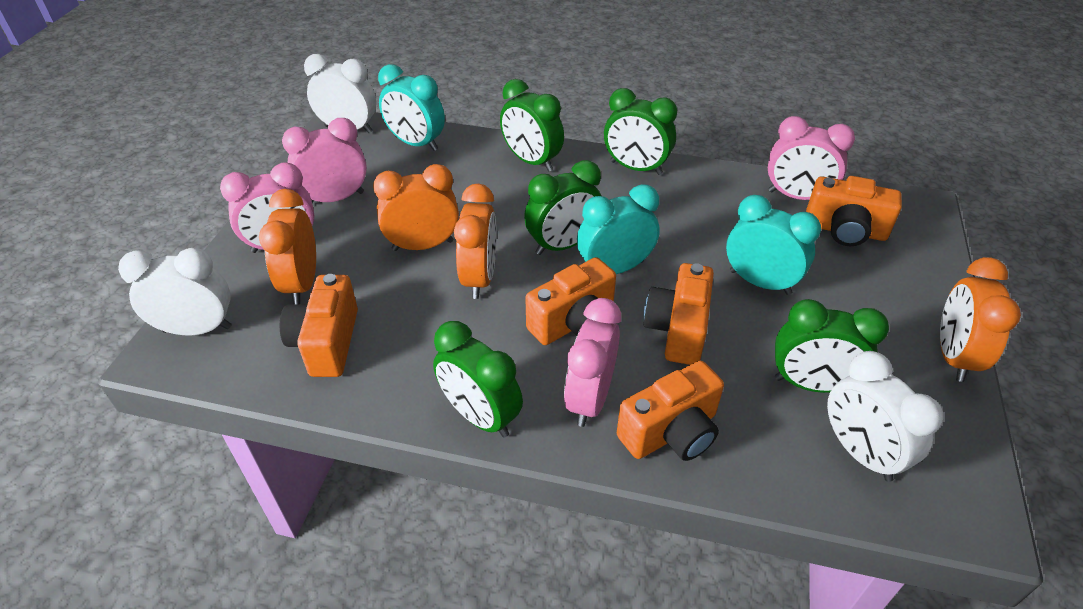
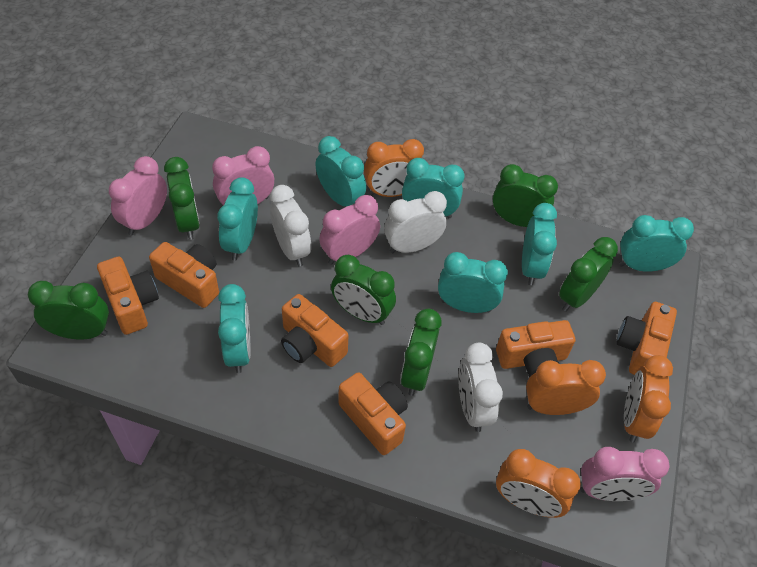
green clock: 5 -> 6
orange camera: 5 -> 6
turquoise clock: 3 -> 7

